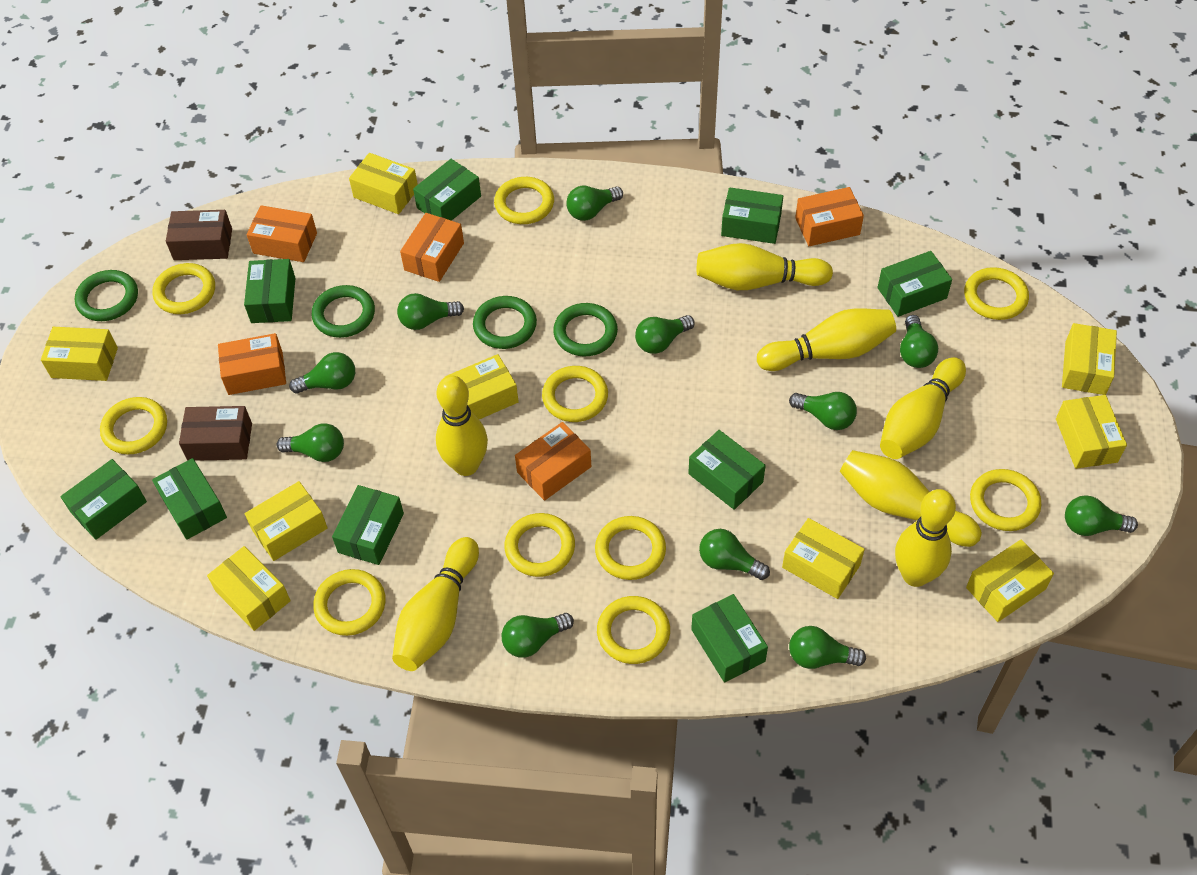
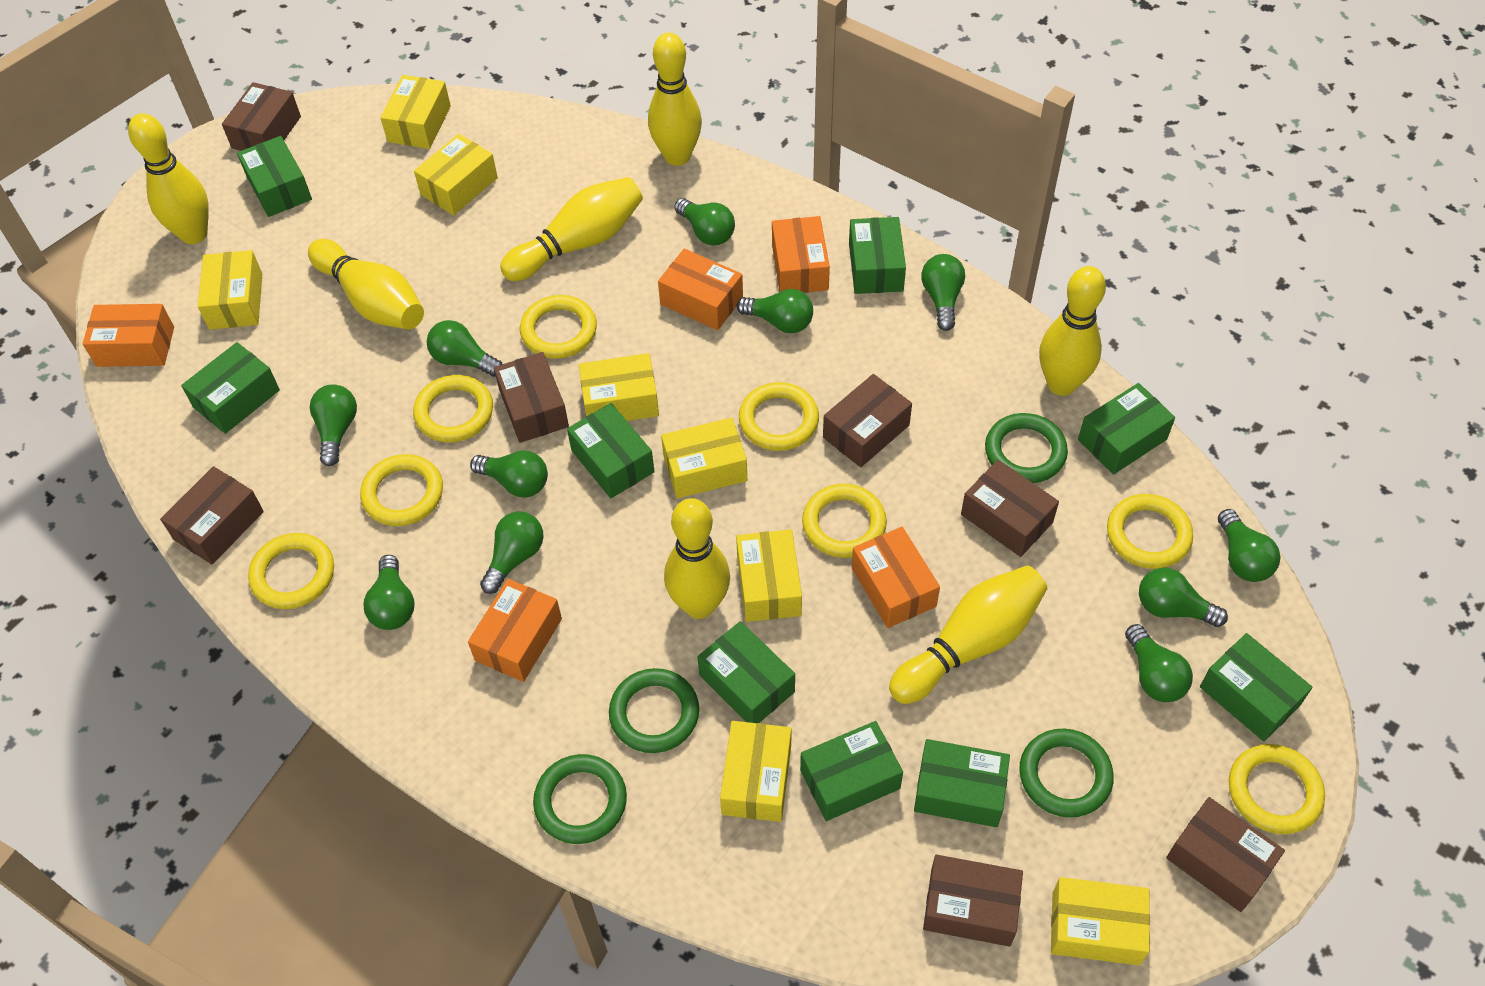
brown box: 2 -> 7
yellow box: 9 -> 8
yellow ring: 10 -> 8

